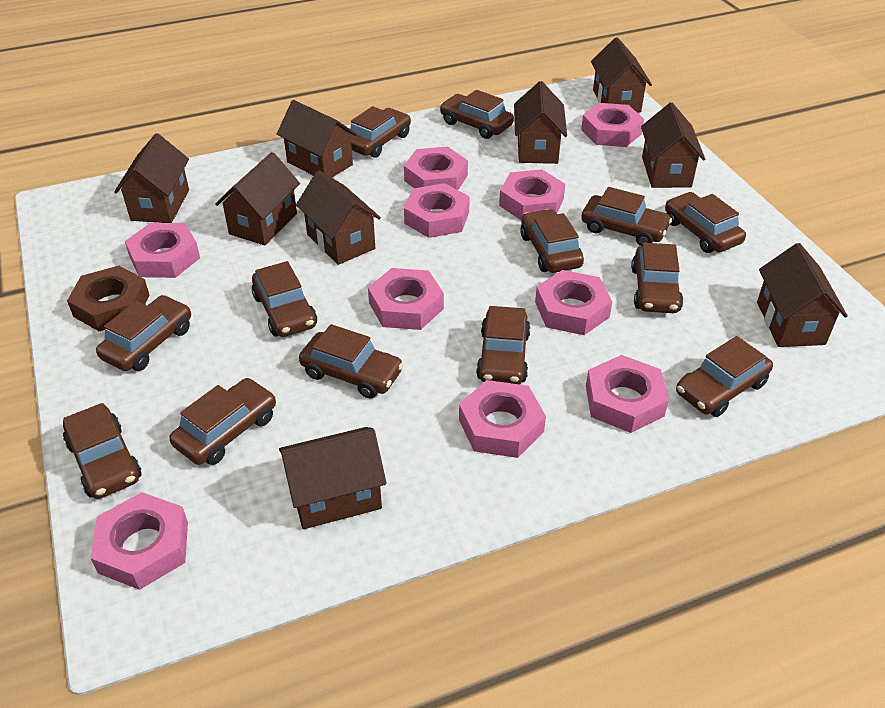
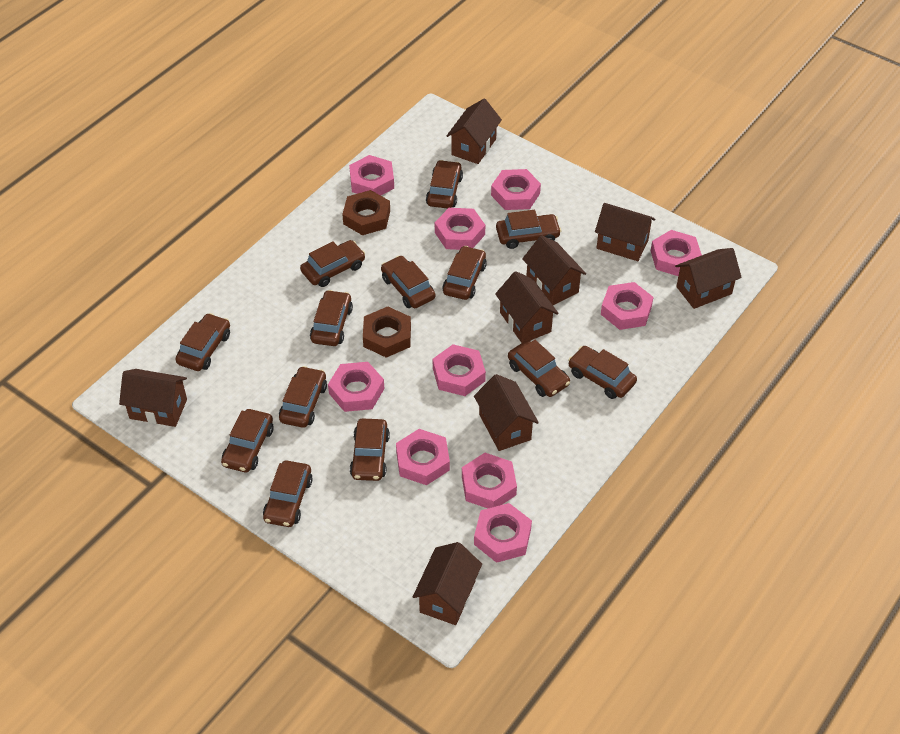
brown house: 9 -> 8
brown nut: 1 -> 2

